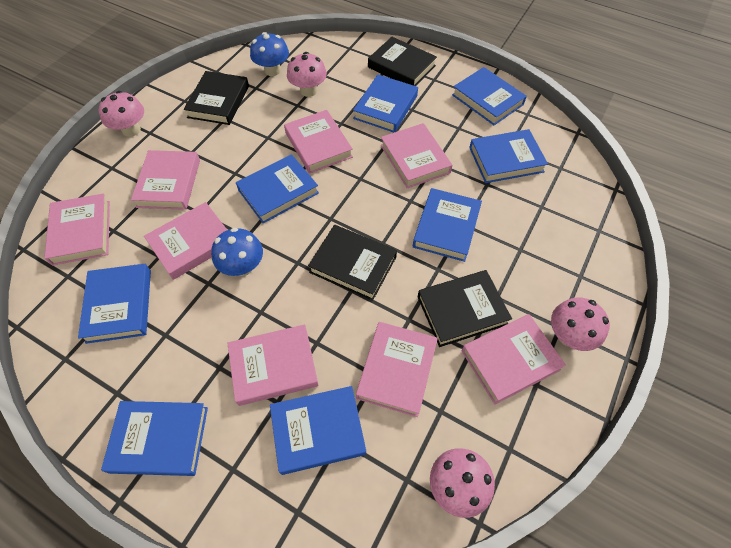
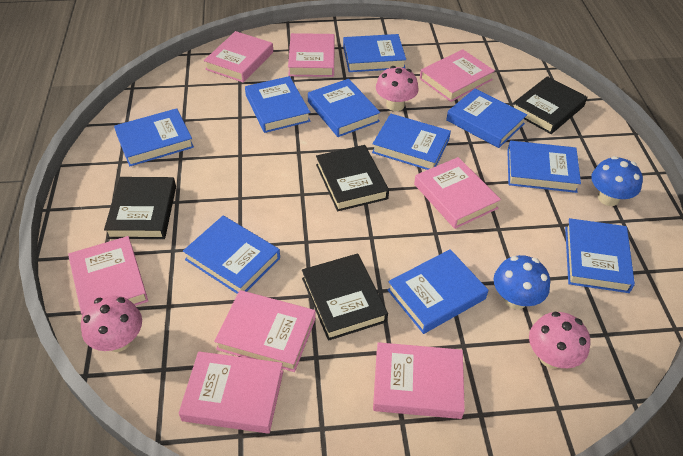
blue book: 8 -> 10
pink mushroom: 4 -> 3

